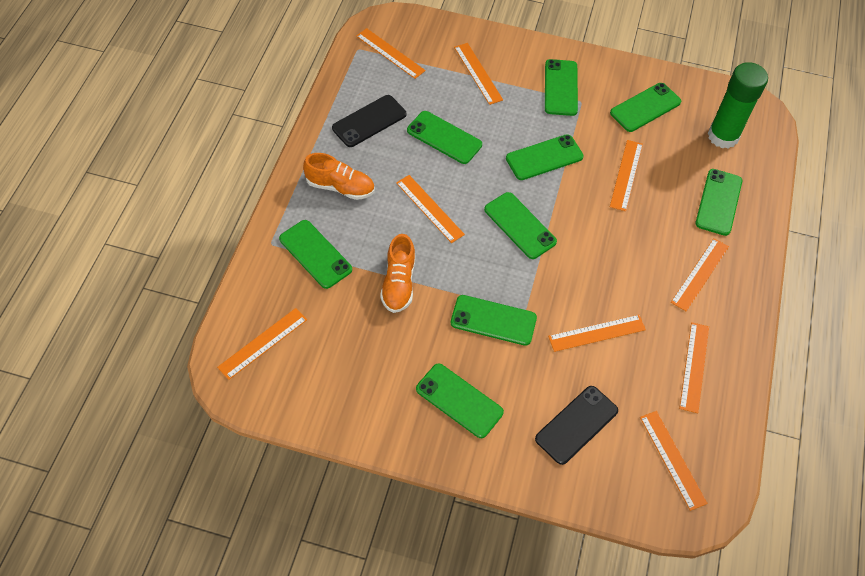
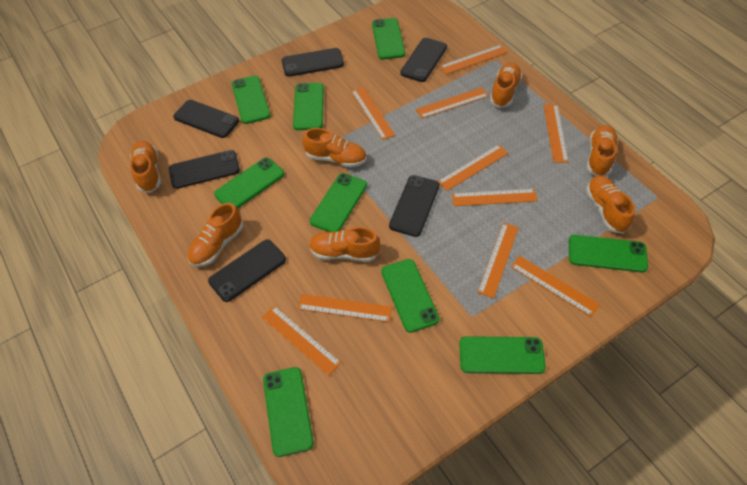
black phone: 2 -> 6
green glue stick: 1 -> 0
orange ruler: 9 -> 10
orange shoe: 2 -> 7

